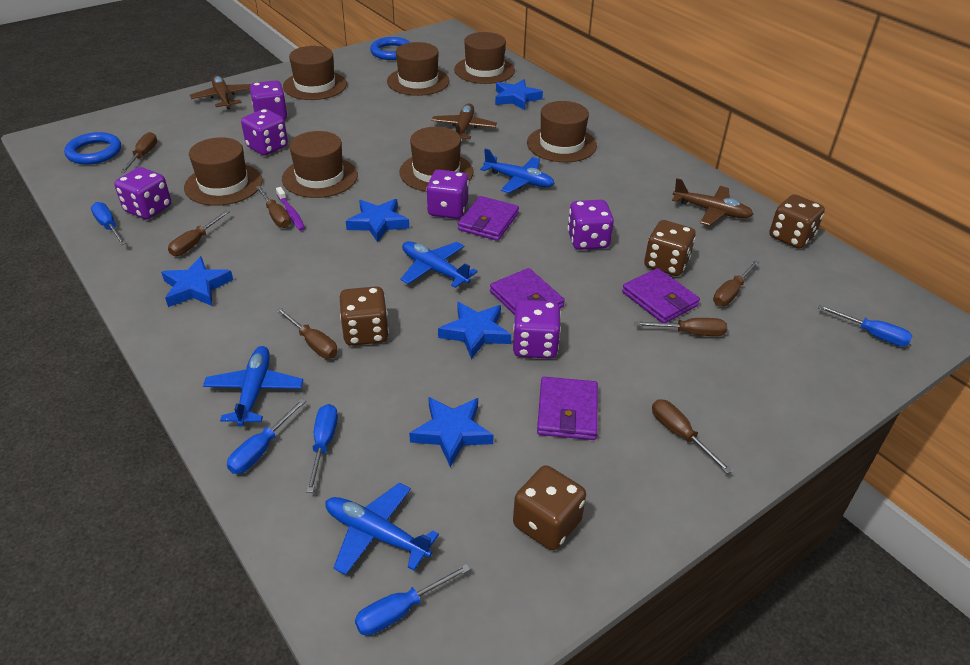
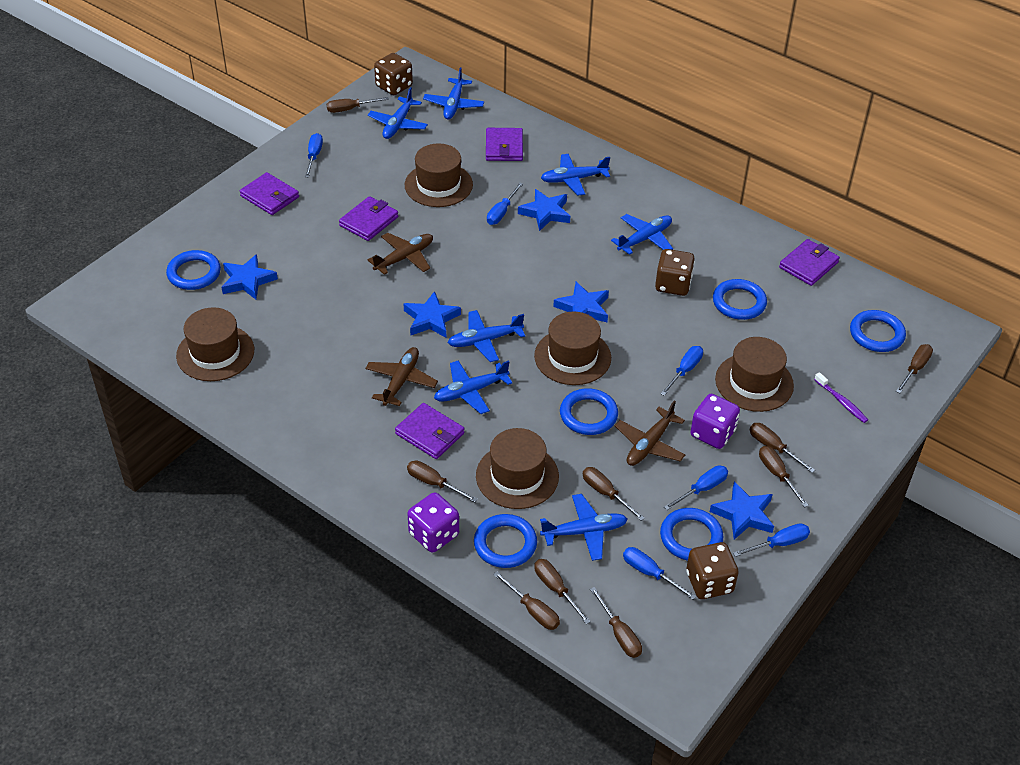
blue plane: 4 -> 7
blue ring: 2 -> 6
blue screwdriver: 5 -> 6
brown dice: 4 -> 3
brown hat: 7 -> 5
brown screwdriver: 7 -> 9
purple dice: 6 -> 2
purple wallet: 4 -> 5

